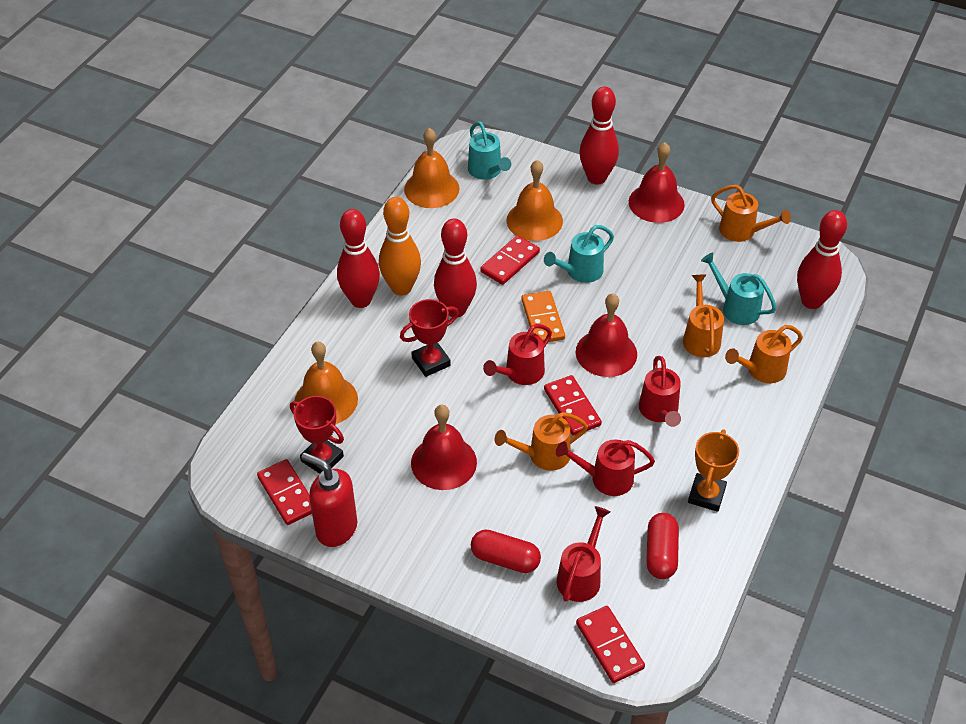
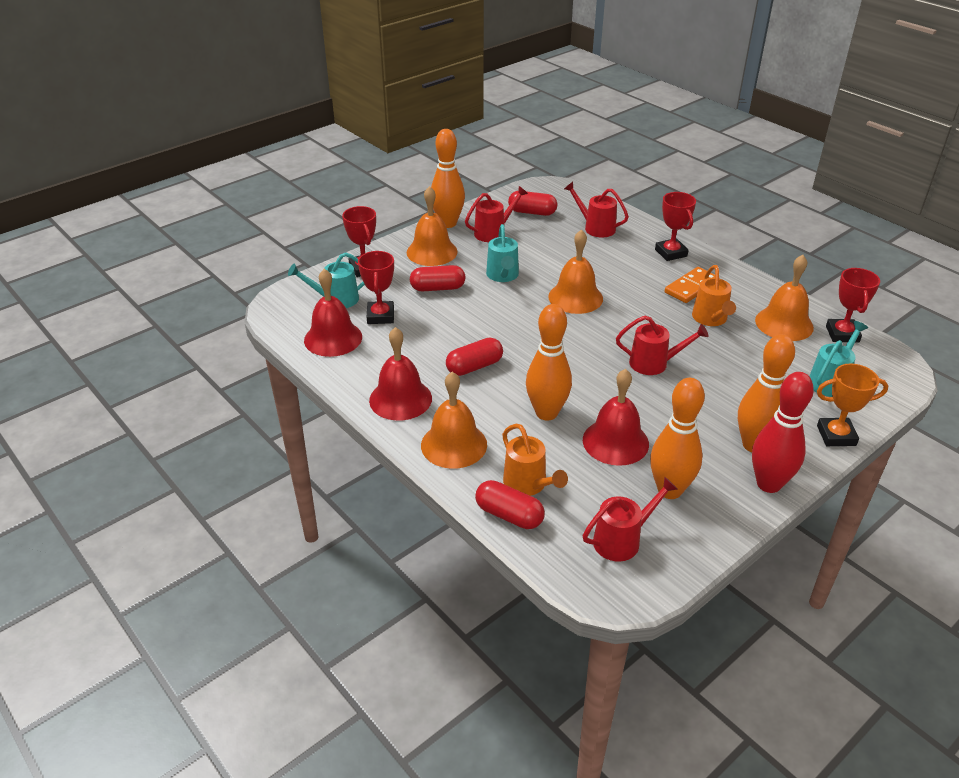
orange bell: 3 -> 4
orange bowling pin: 1 -> 4
orange watering can: 4 -> 2
red bowling pin: 4 -> 1
red capsule: 2 -> 4
red domino: 4 -> 0
red soap dispenser: 1 -> 0
red trophy: 2 -> 4

